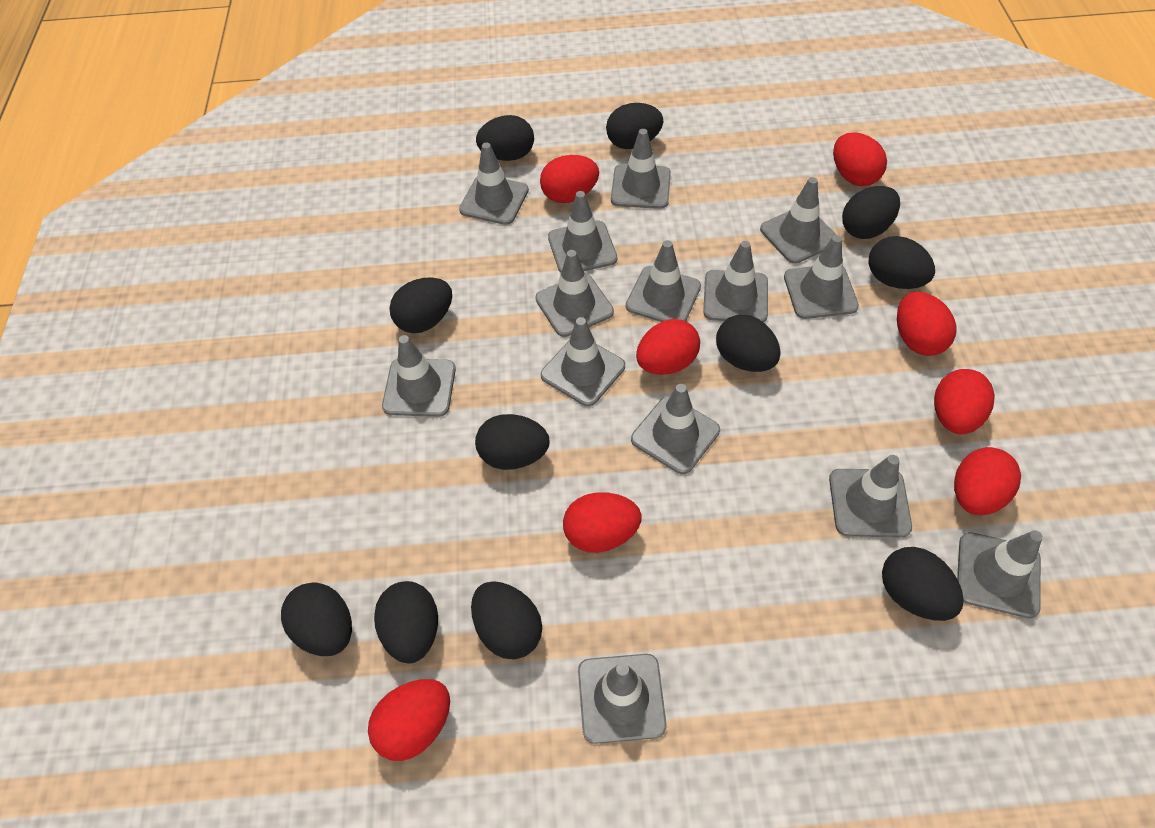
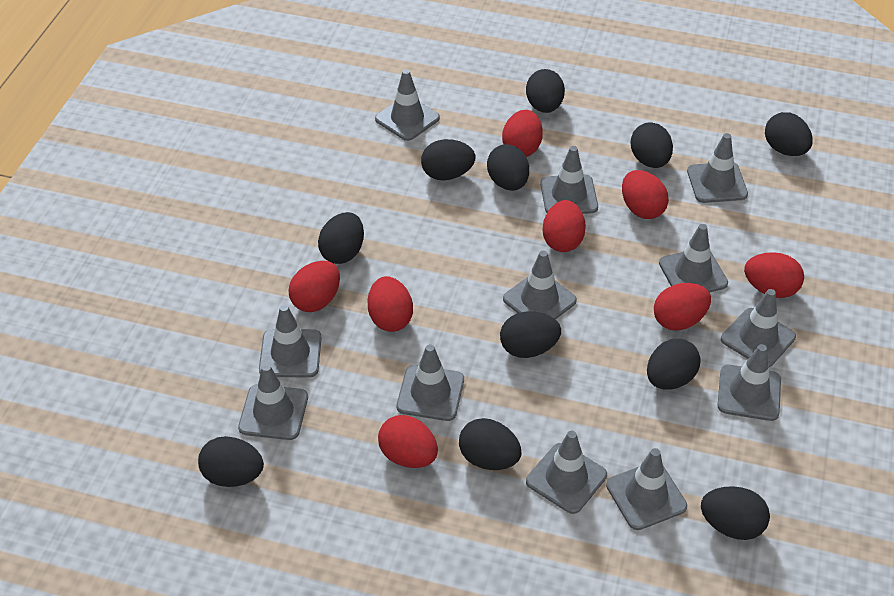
grey traffic cone: 14 -> 12

